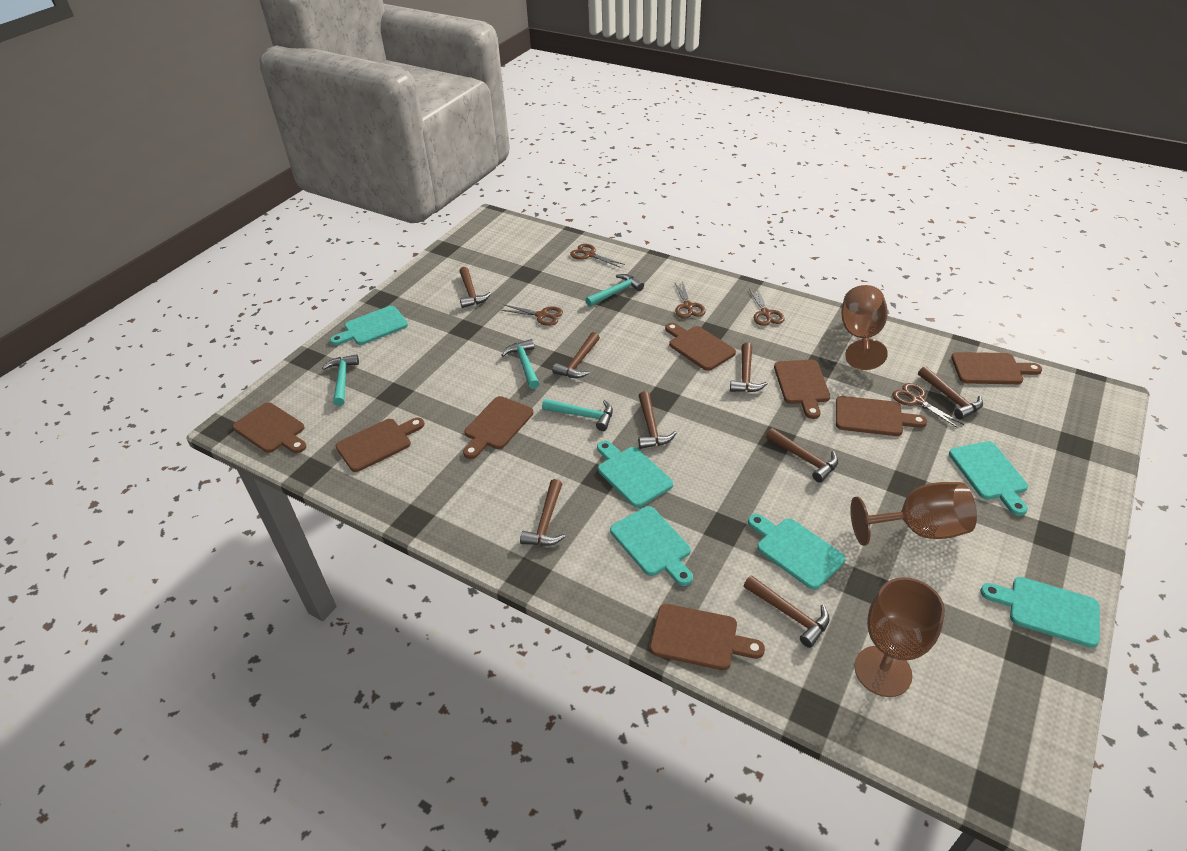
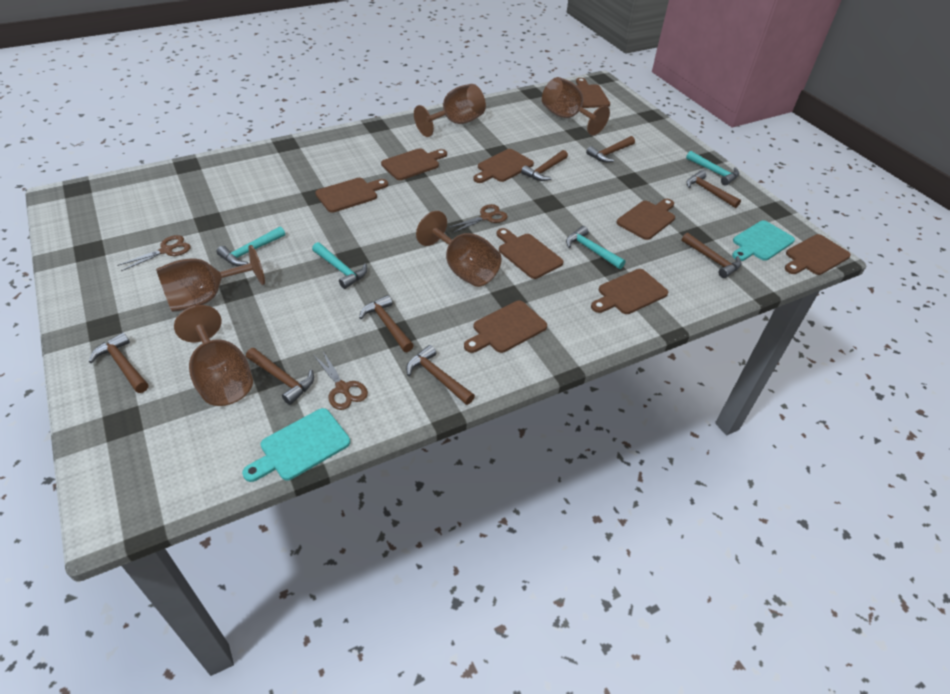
brown cutting board: 8 -> 9
brown goblet: 3 -> 5
brown scissors: 5 -> 3
turquoise cutting board: 6 -> 2

